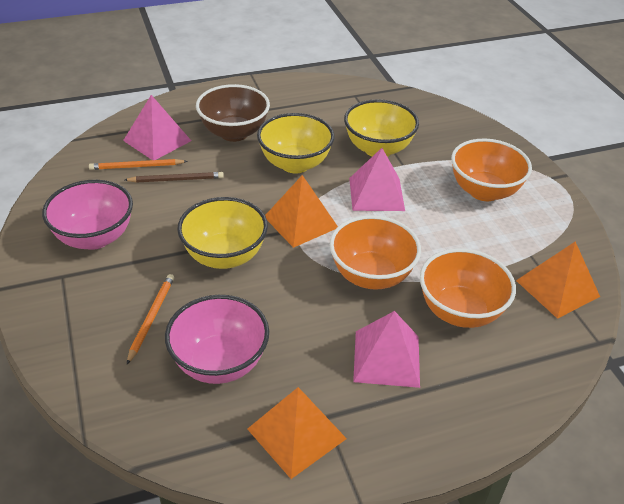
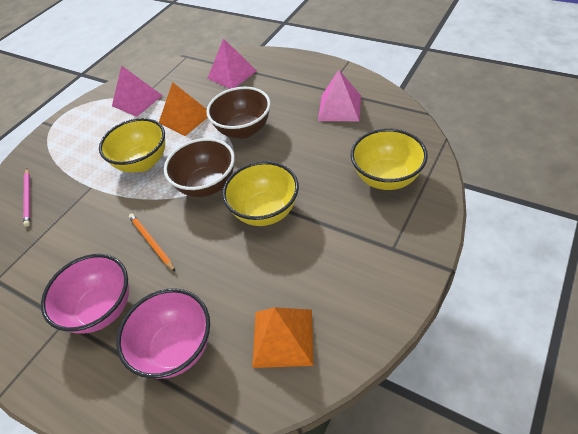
brown bowl: 1 -> 2
brown pencil: 1 -> 0
orange bowl: 3 -> 0
orange pencil: 2 -> 1
orange pyramid: 3 -> 2
pink pencil: 0 -> 1

